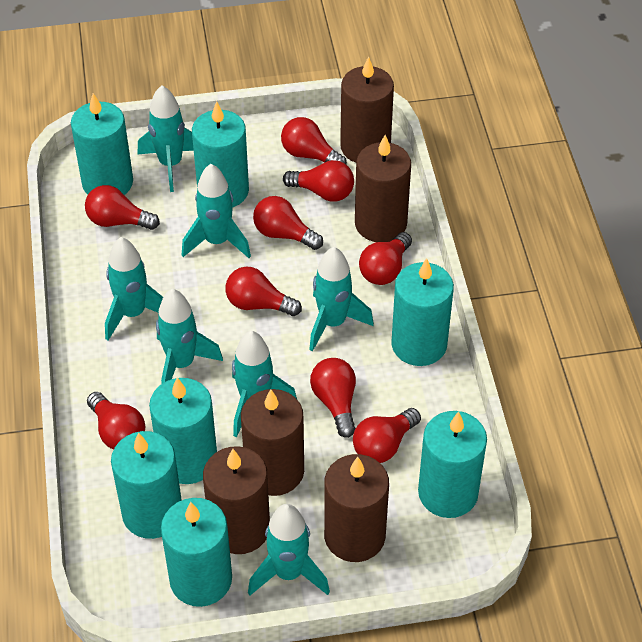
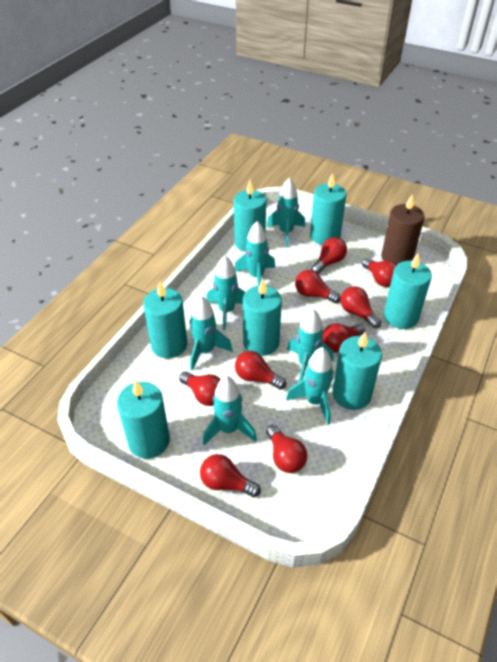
brown candle: 5 -> 1

